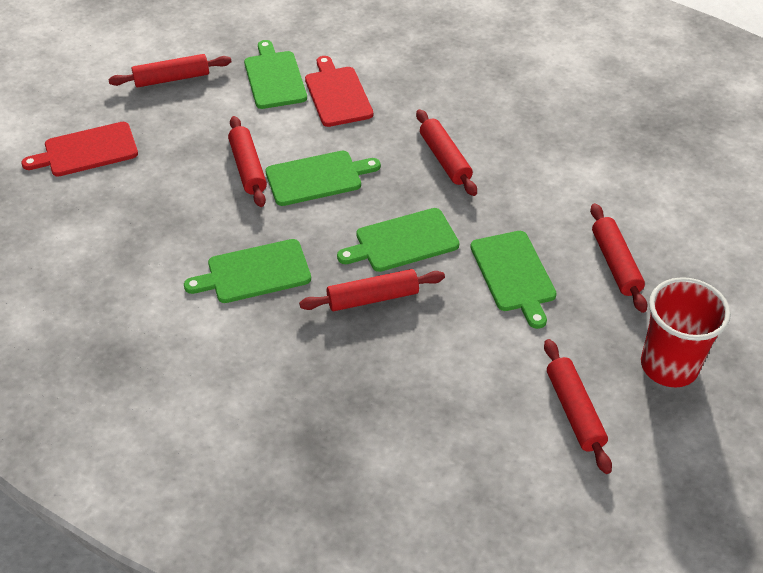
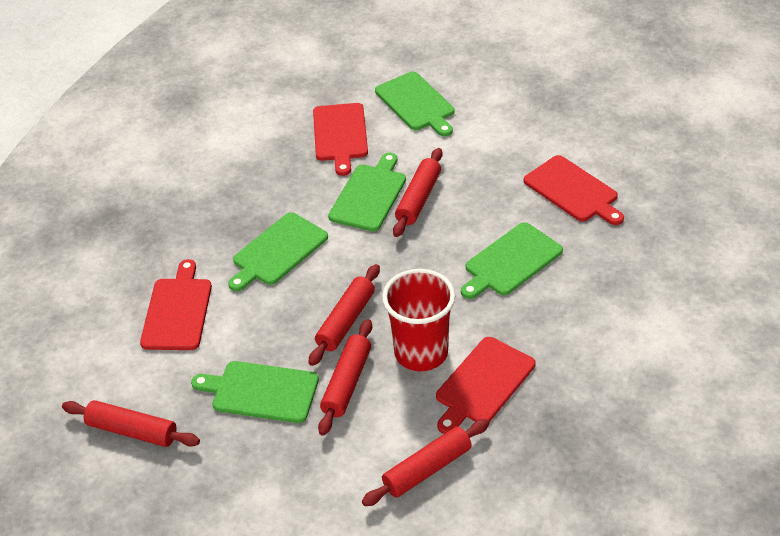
red cutting board: 2 -> 4
red rolling pin: 6 -> 5

